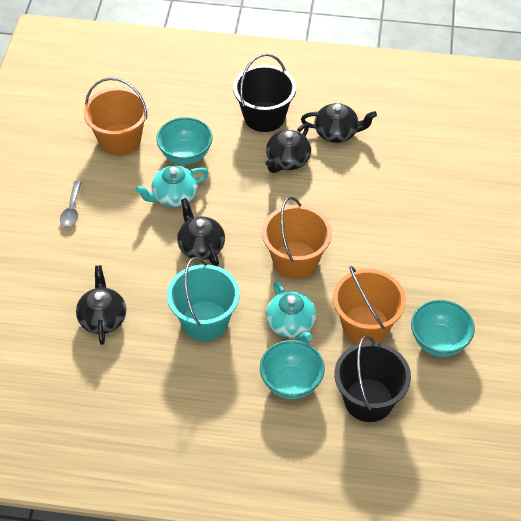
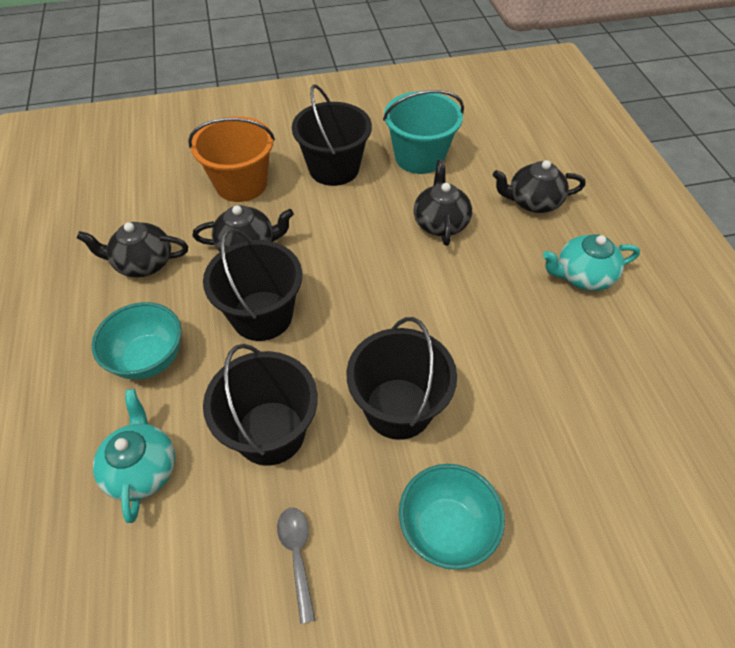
black bucket: 2 -> 4
orange bucket: 3 -> 1
turquoise bowl: 3 -> 2

